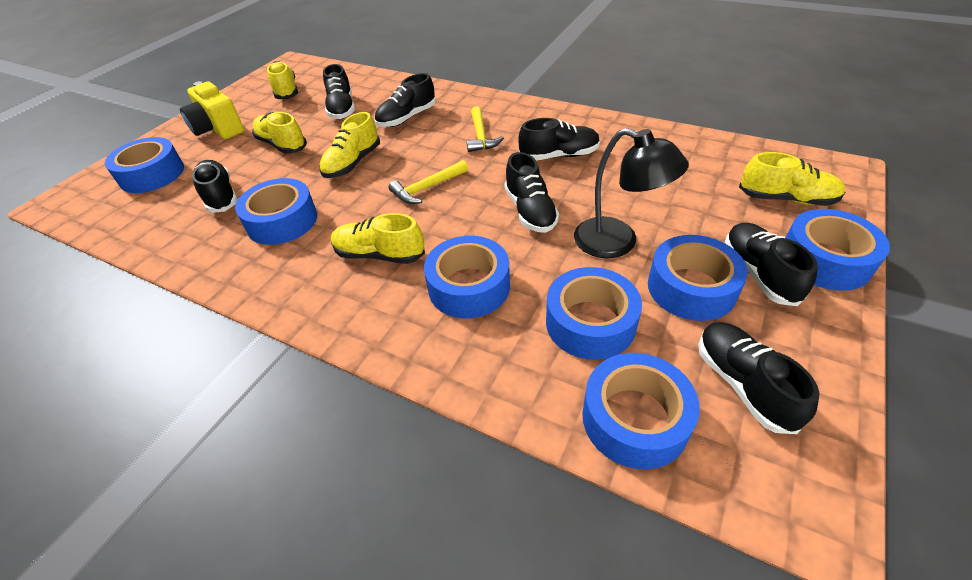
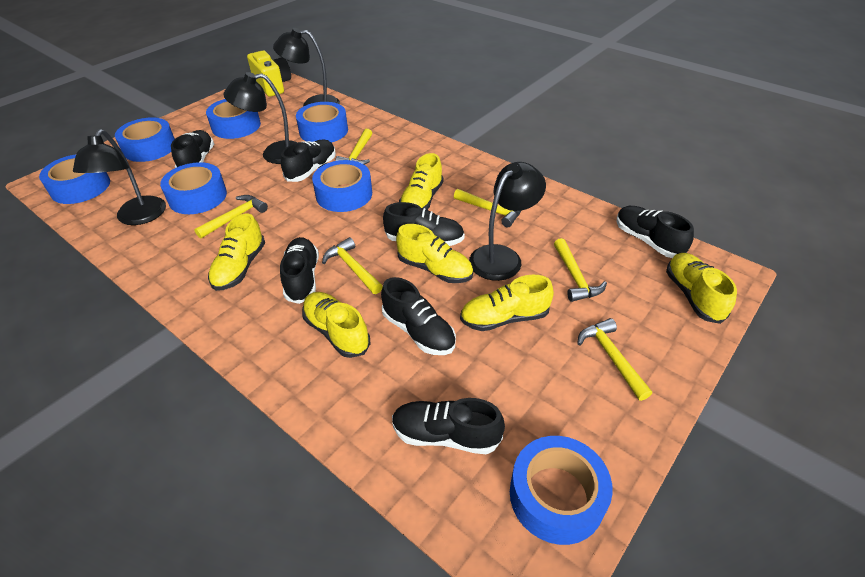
black lamp: 1 -> 4
yellow hammer: 2 -> 6
yellow shoe: 5 -> 6

